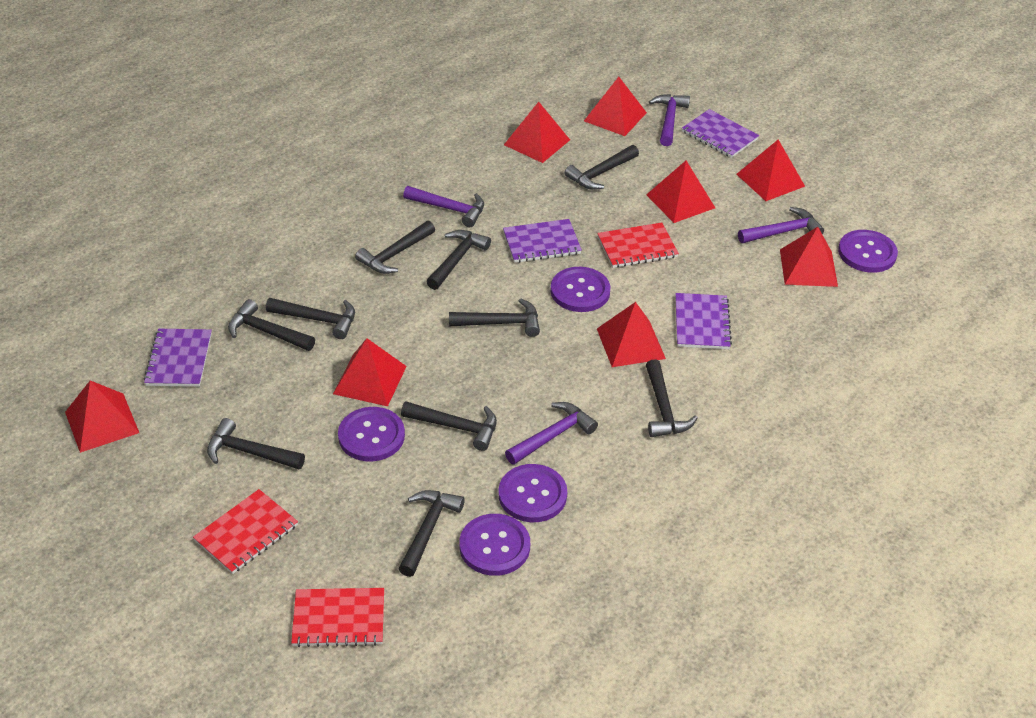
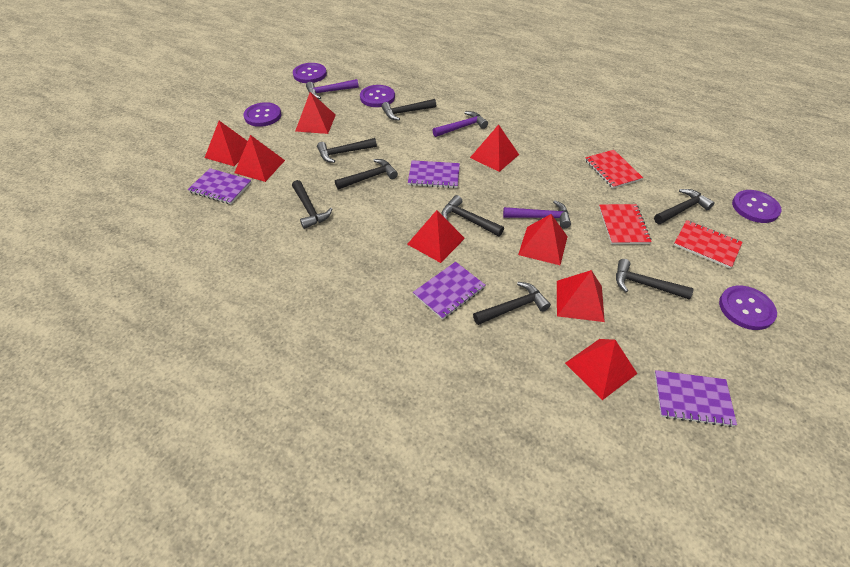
black hammer: 10 -> 8
purple hammer: 4 -> 3

